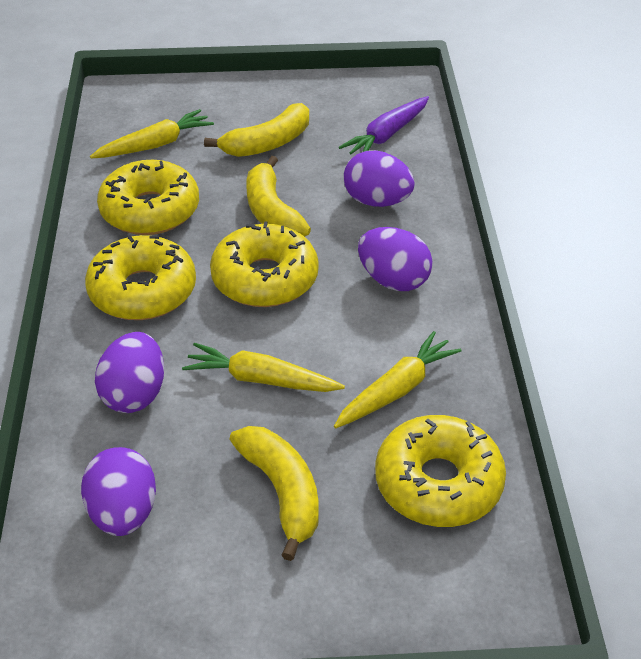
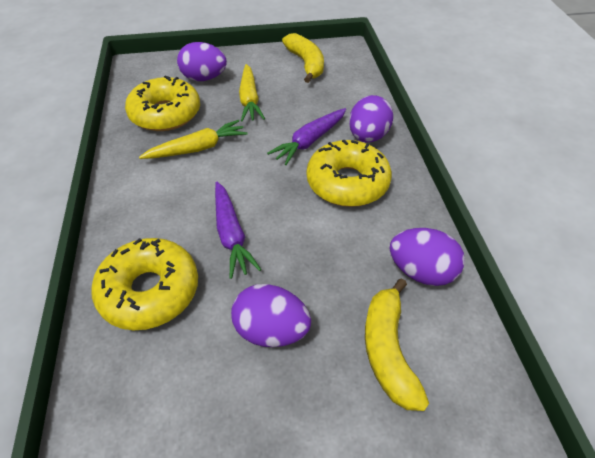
purple carrot: 1 -> 2
yellow banana: 3 -> 2
yellow carrot: 3 -> 2
yellow donut: 4 -> 3

